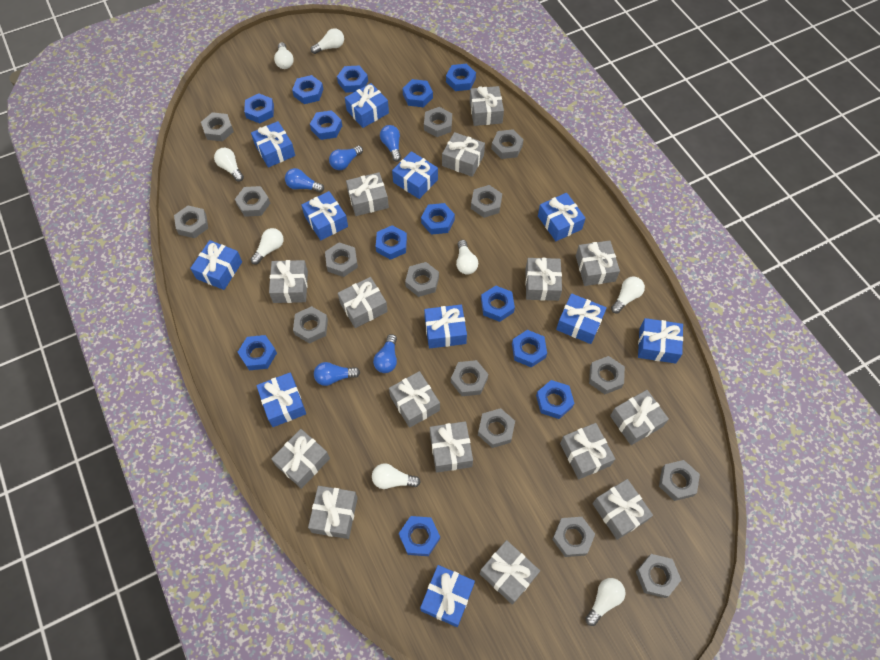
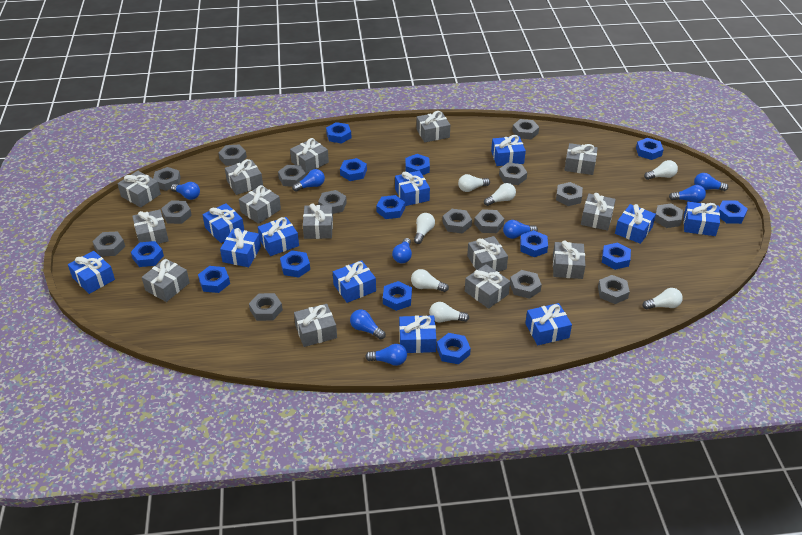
blue light bulb: 5 -> 8
grey gift: 15 -> 14
white light bulb: 8 -> 7

